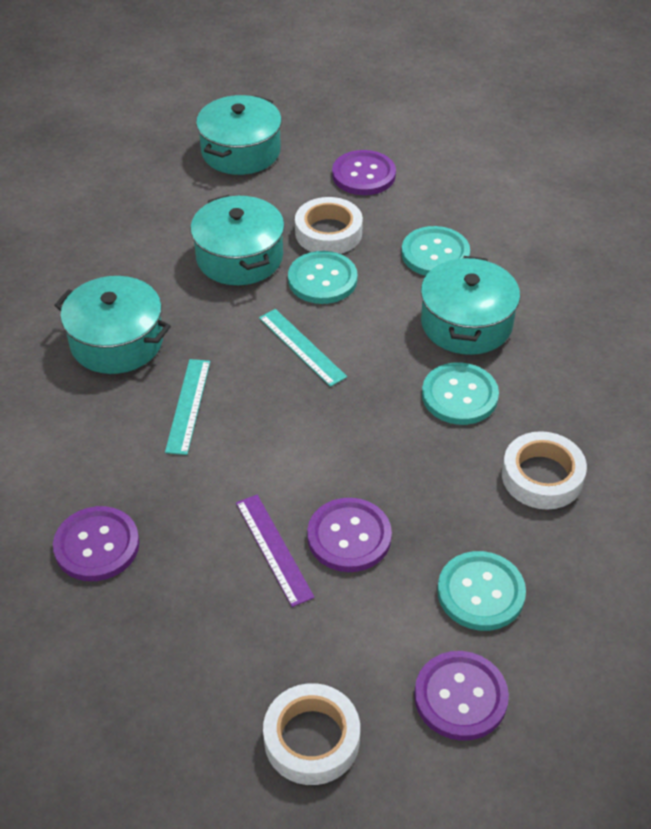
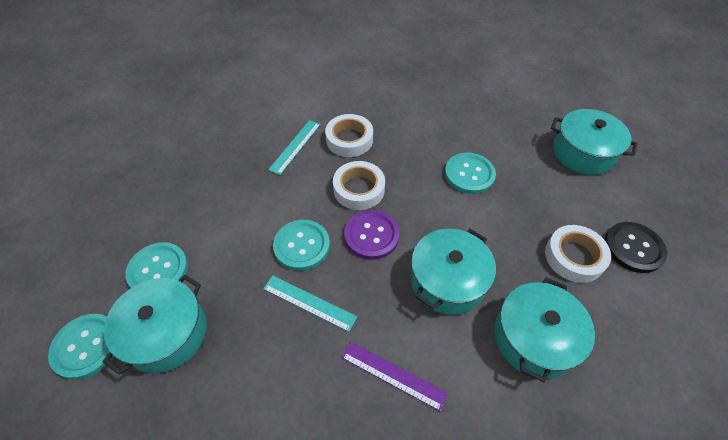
black button: 0 -> 1
purple button: 4 -> 1

